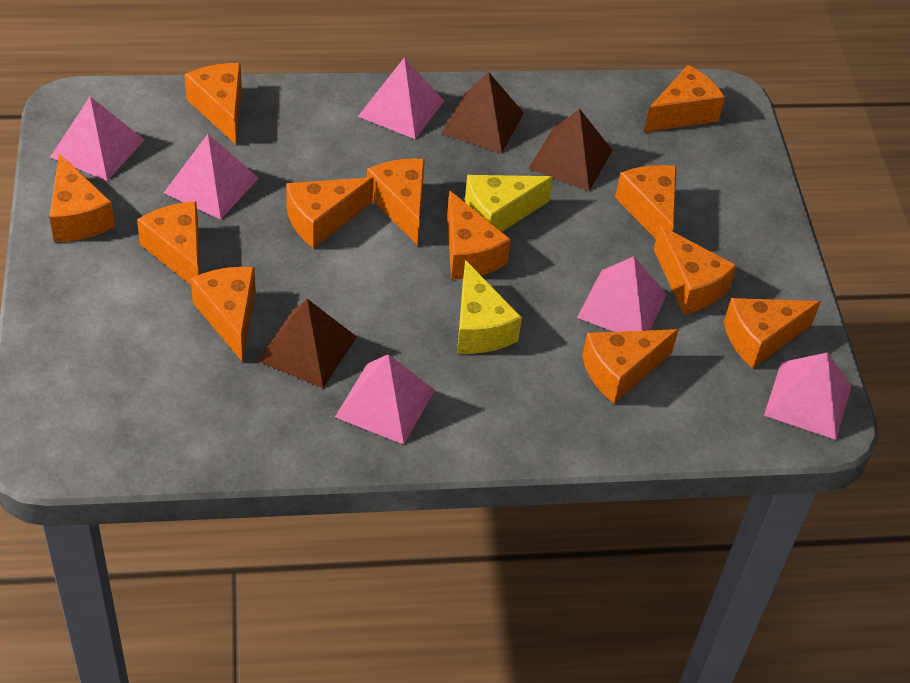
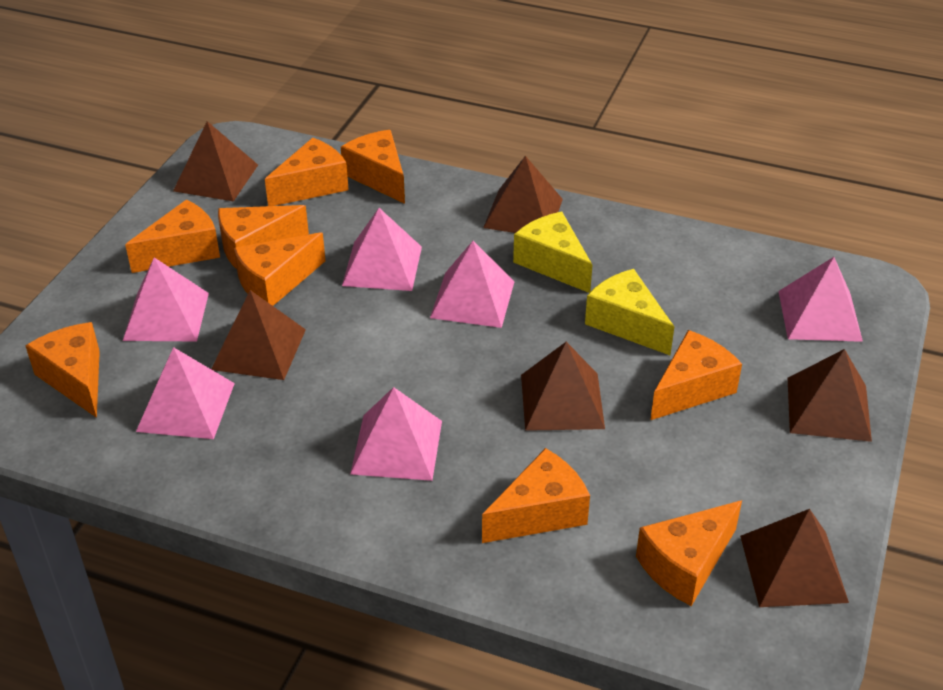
brown pyramid: 3 -> 6
orange cheese: 12 -> 9

